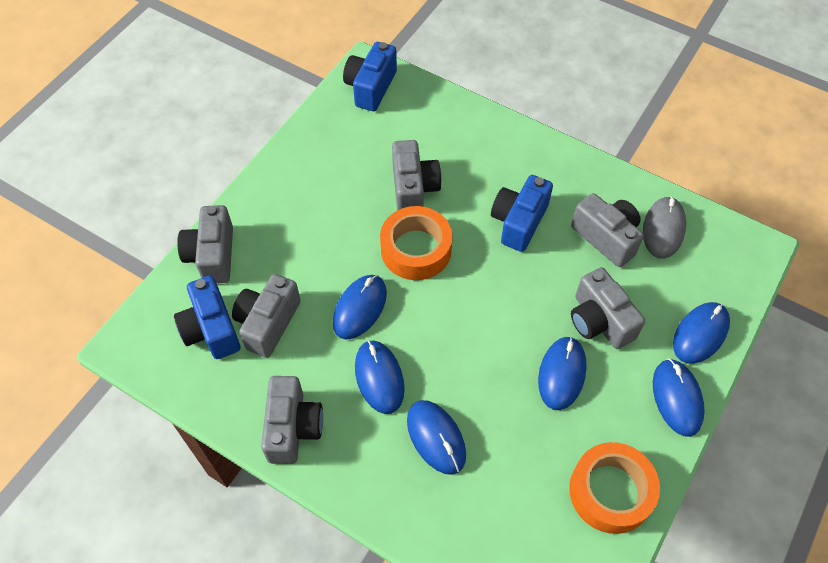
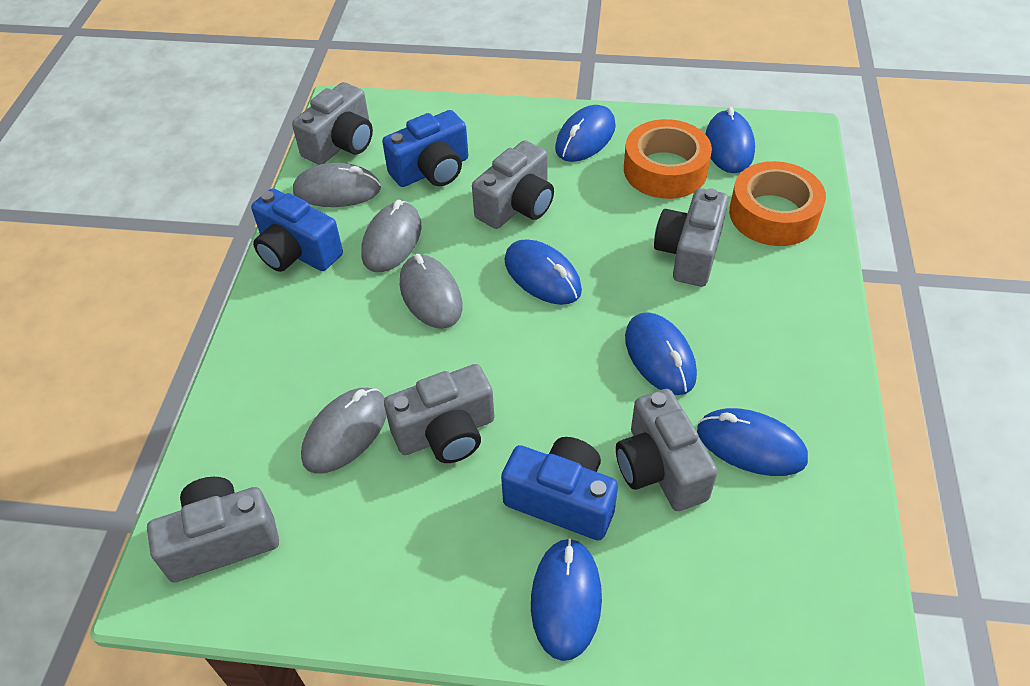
grey mouse: 1 -> 4

